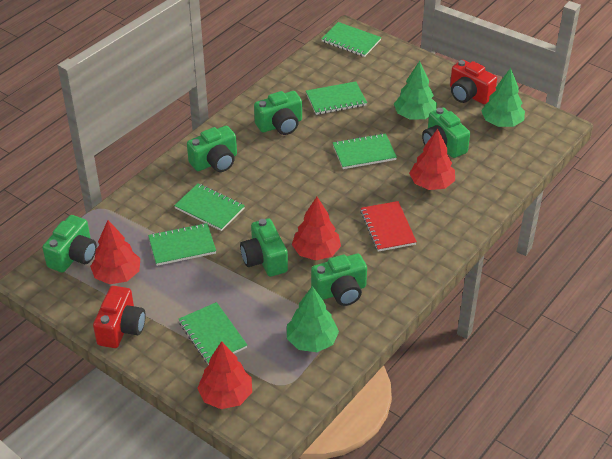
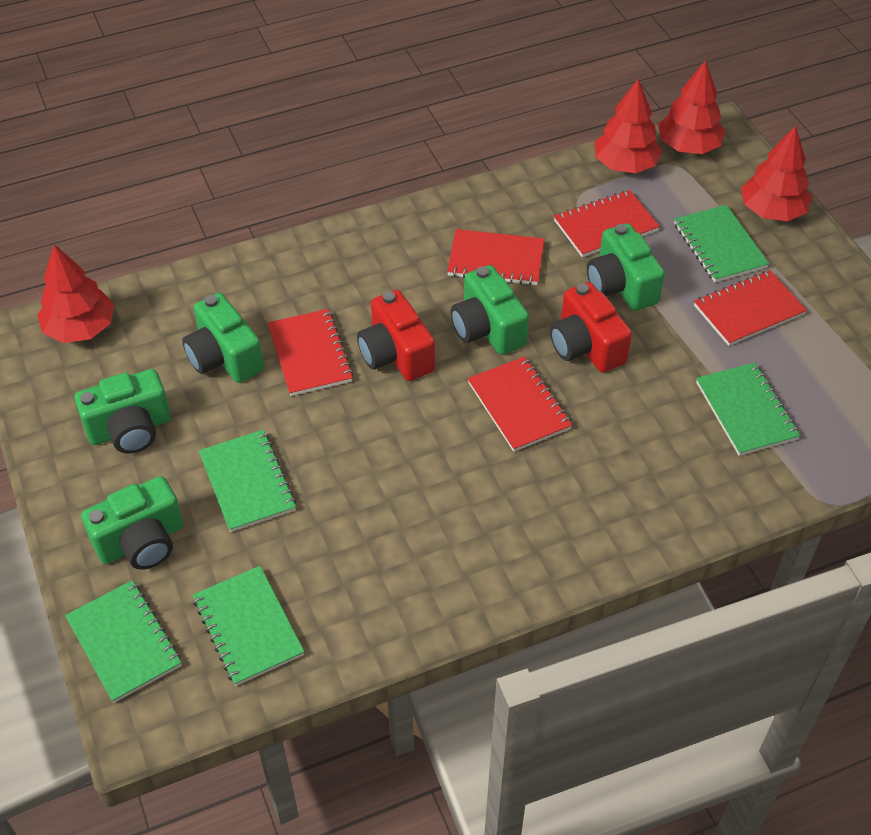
green camera: 6 -> 5
green notebook: 6 -> 5
green tree: 3 -> 0
red notebook: 1 -> 5

